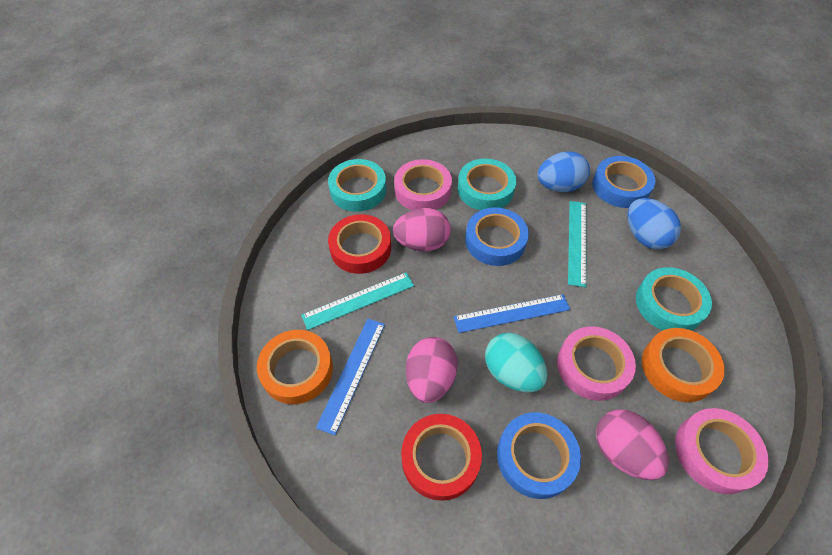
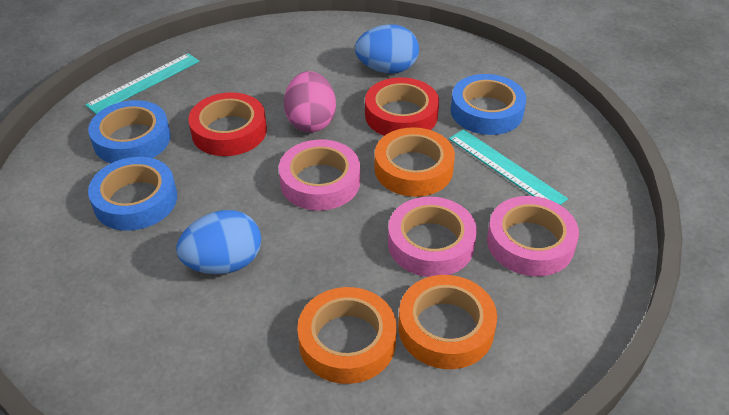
blue ruler: 2 -> 0
orange tape: 2 -> 3
pink egg: 3 -> 1
turquoise egg: 1 -> 0
turquoise tape: 3 -> 0

